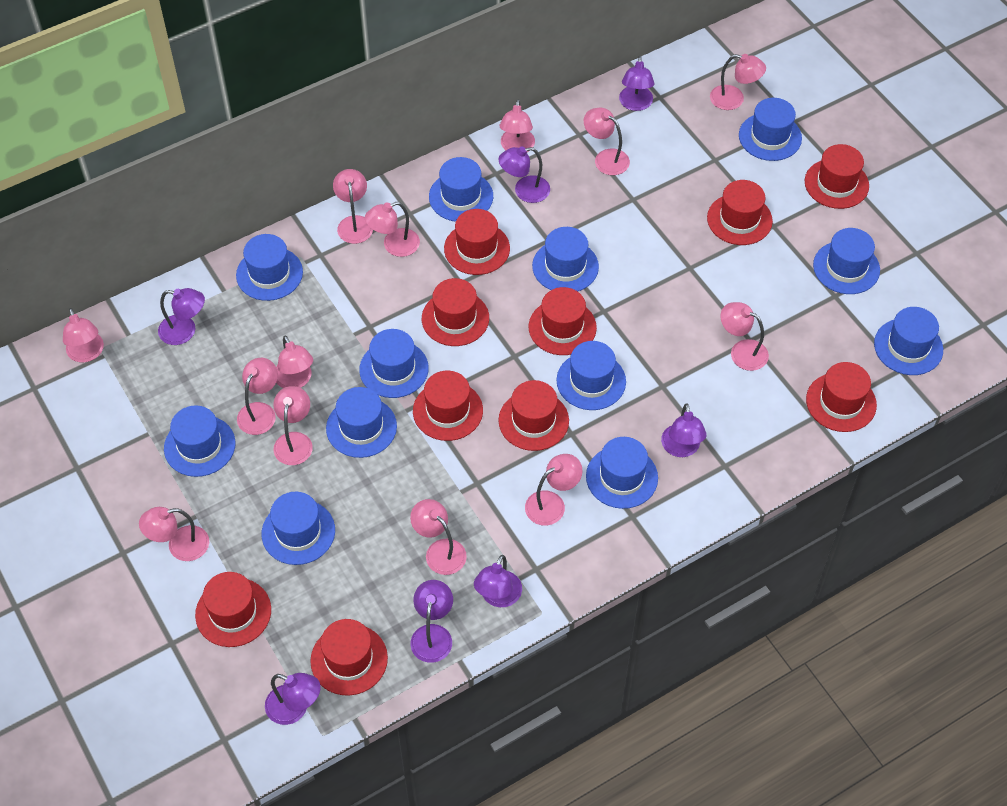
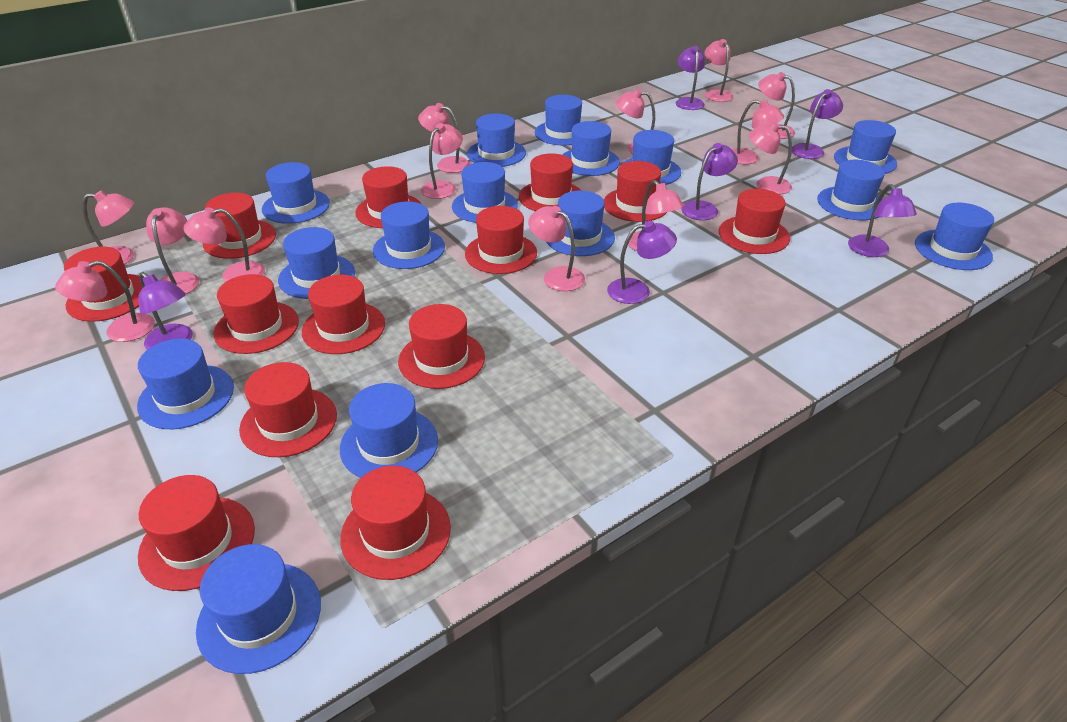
blue hat: 12 -> 15
purple lamp: 7 -> 6
red hat: 10 -> 13

